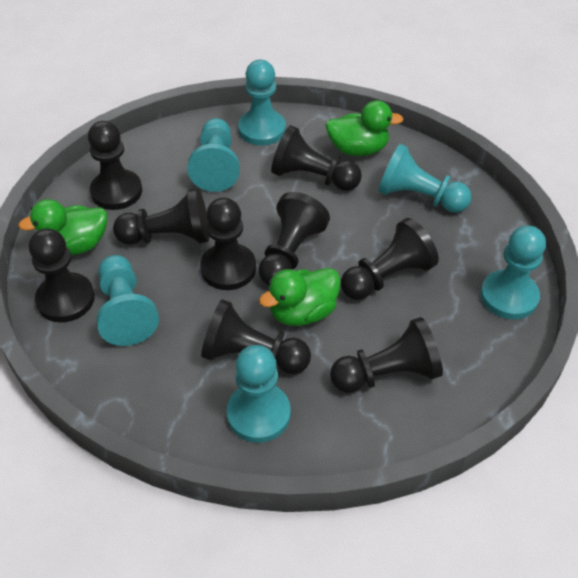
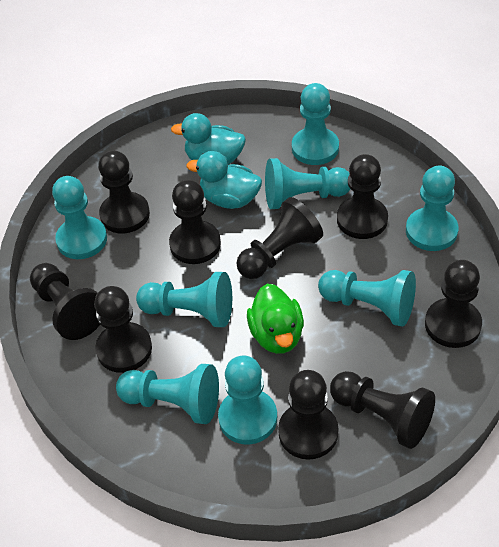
green duck: 3 -> 1
turquoise duck: 0 -> 2
turquoise pawn: 6 -> 8

